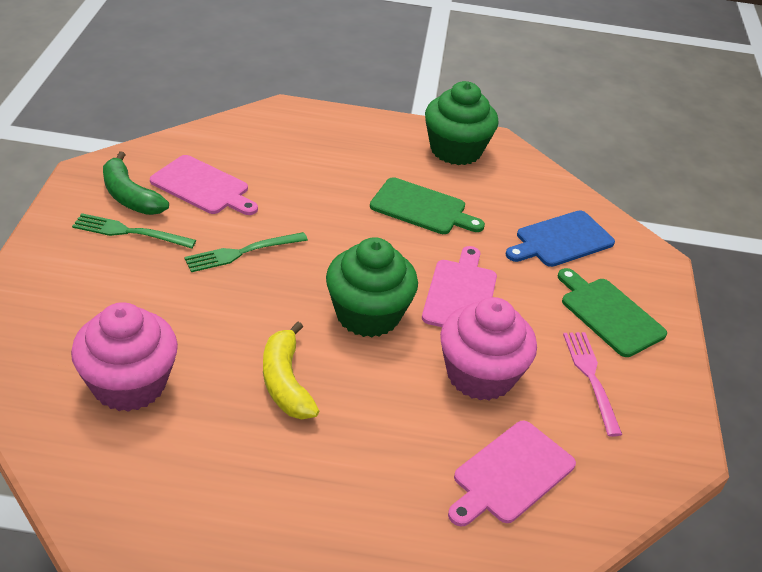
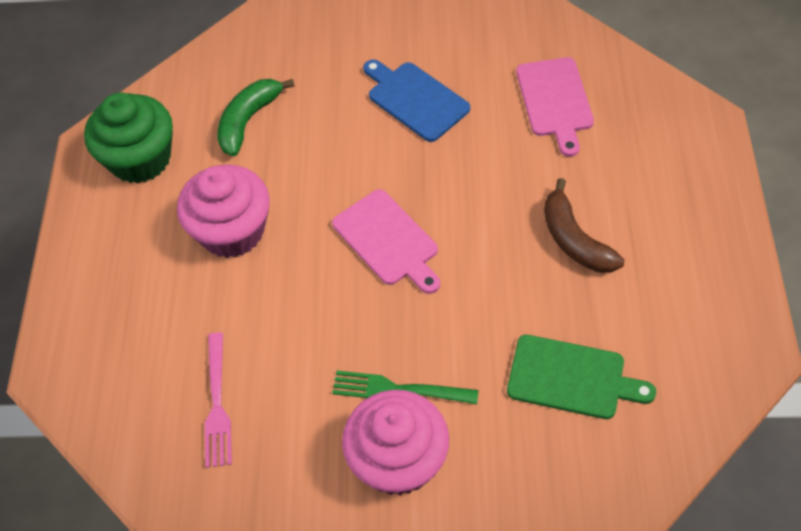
brown banana: 0 -> 1
green cupcake: 2 -> 1
green cutting board: 2 -> 1
green fork: 2 -> 1
pink cutting board: 3 -> 2
yellow banana: 1 -> 0

